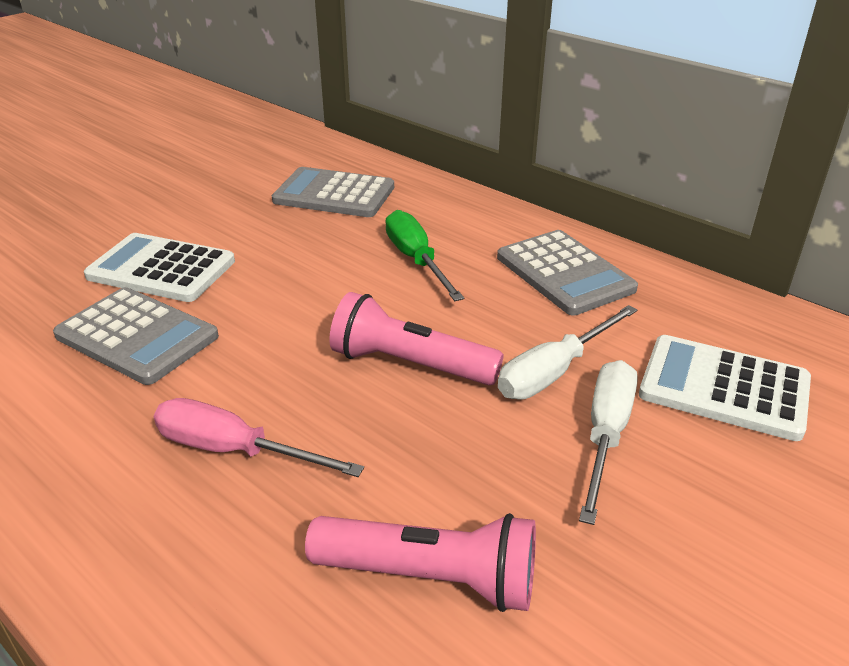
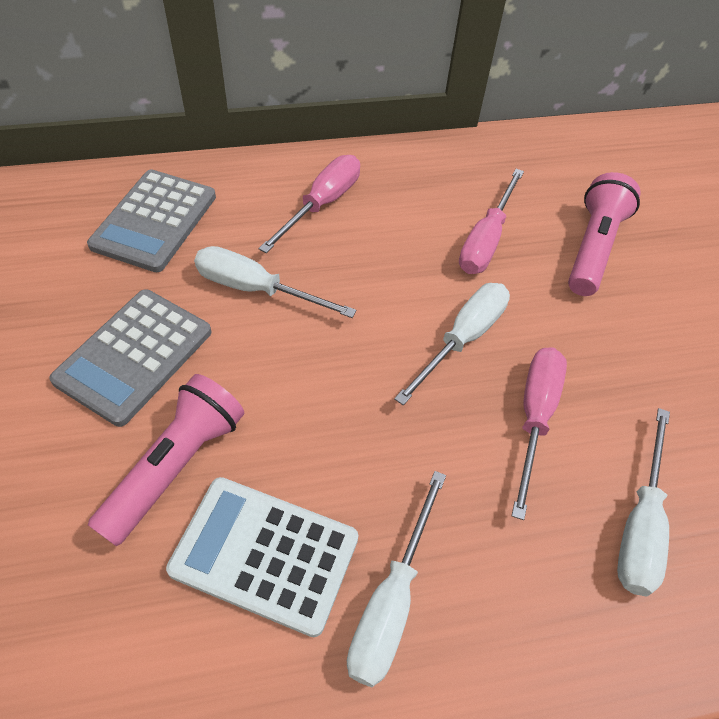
green screwdriver: 1 -> 0
grey calculator: 3 -> 2
pink screwdriver: 1 -> 3
white calculator: 2 -> 1
white screwdriver: 2 -> 4

